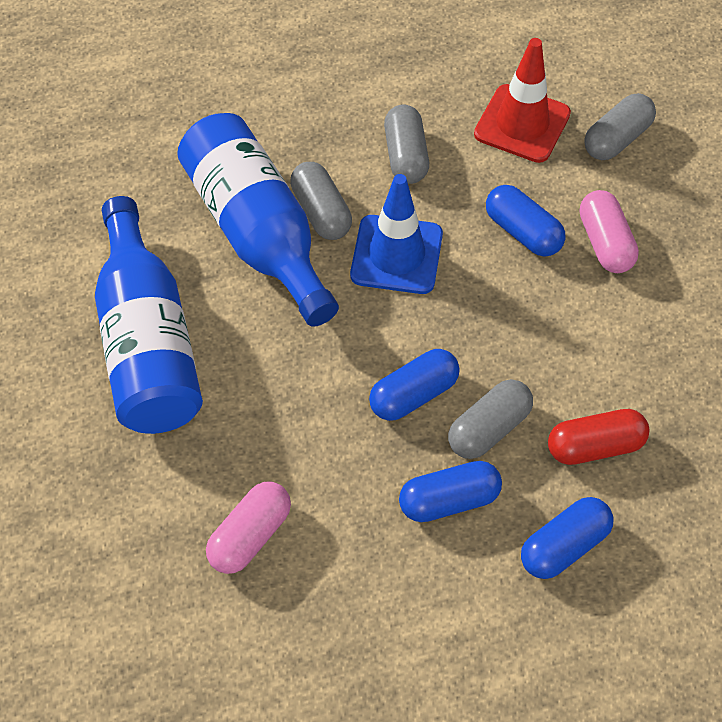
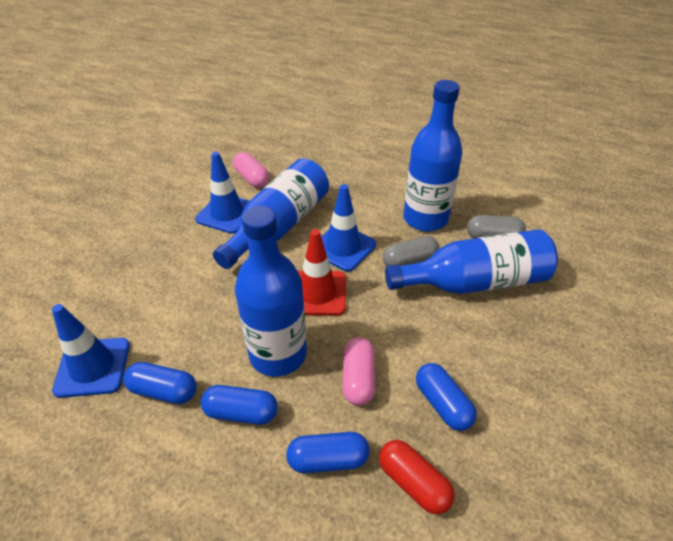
blue bottle: 2 -> 4
blue traffic cone: 1 -> 3
grey capsule: 4 -> 2

